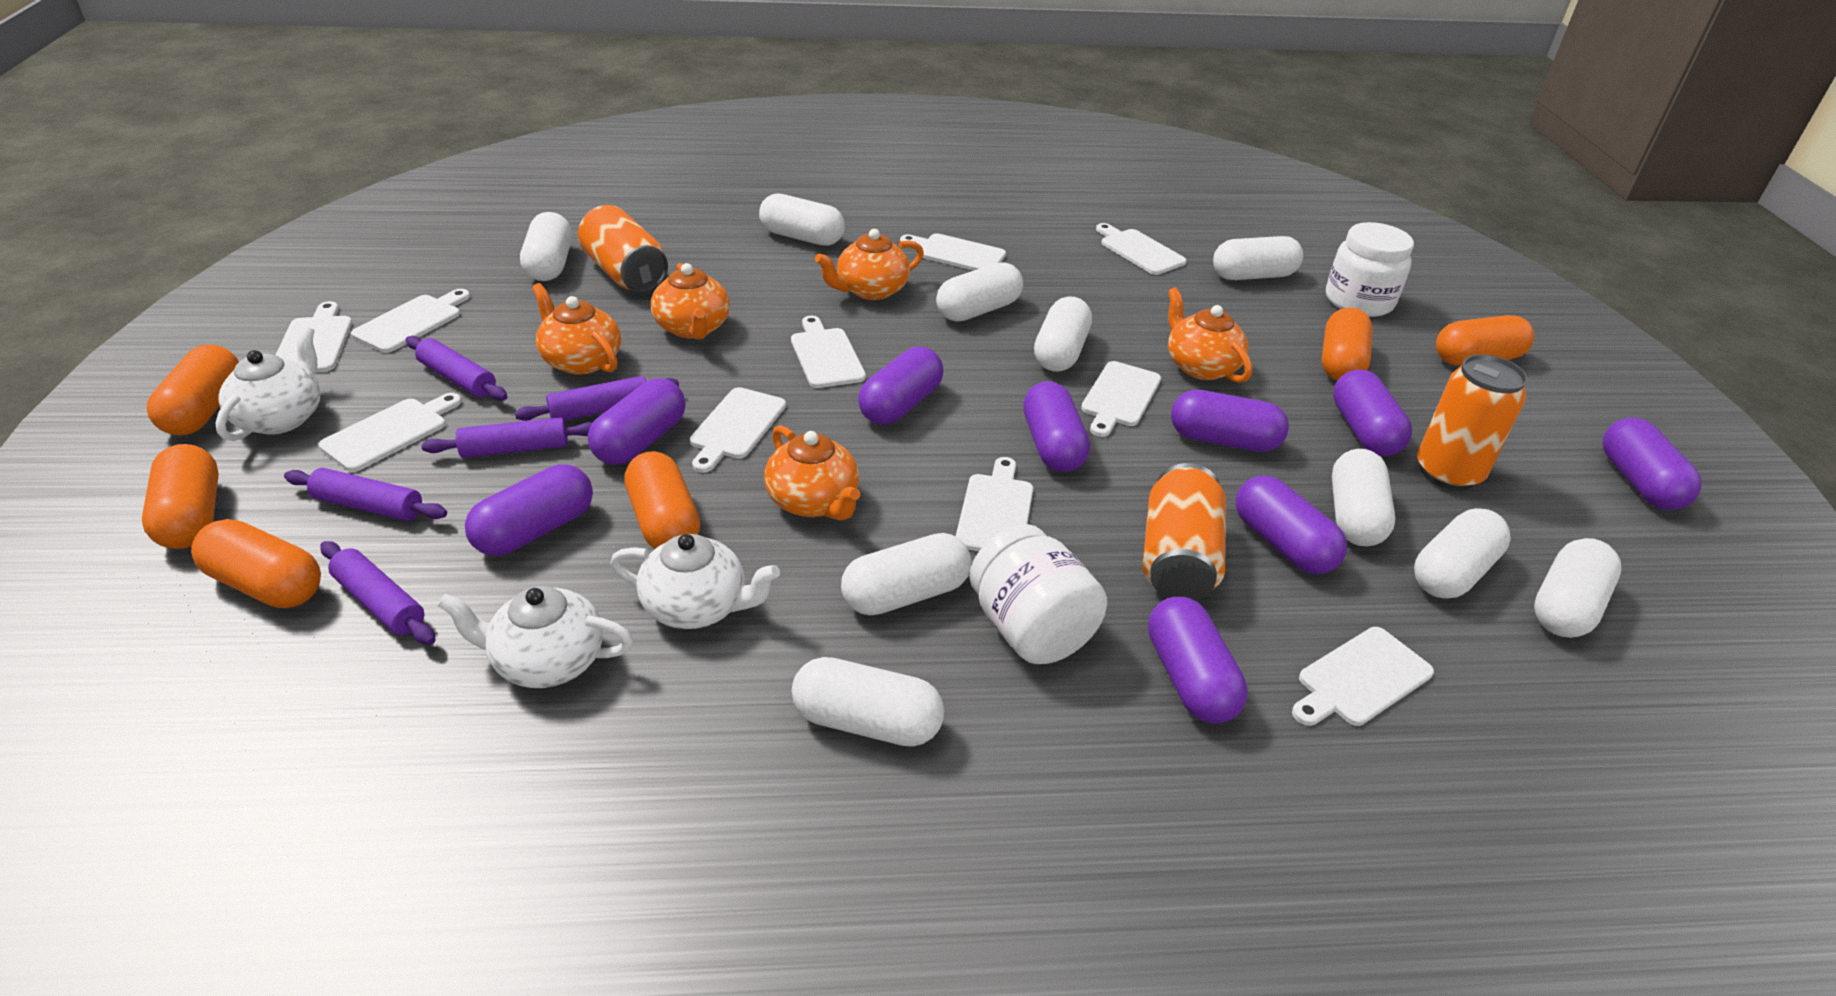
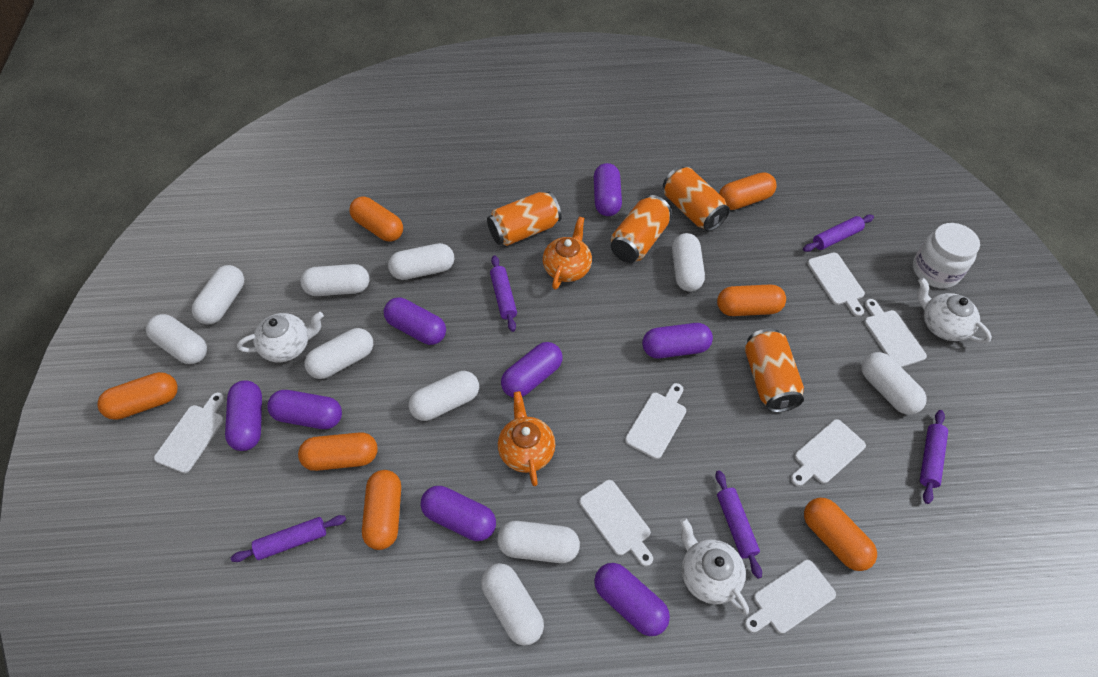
orange can: 3 -> 4
orange capsule: 6 -> 7
orange teapot: 5 -> 2
purple capsule: 9 -> 8
white cutting board: 10 -> 7
white jar: 2 -> 1

